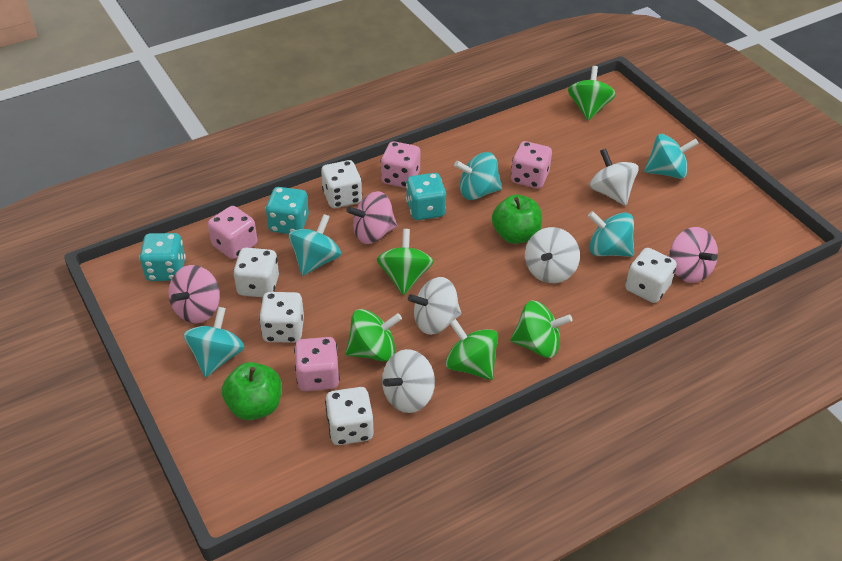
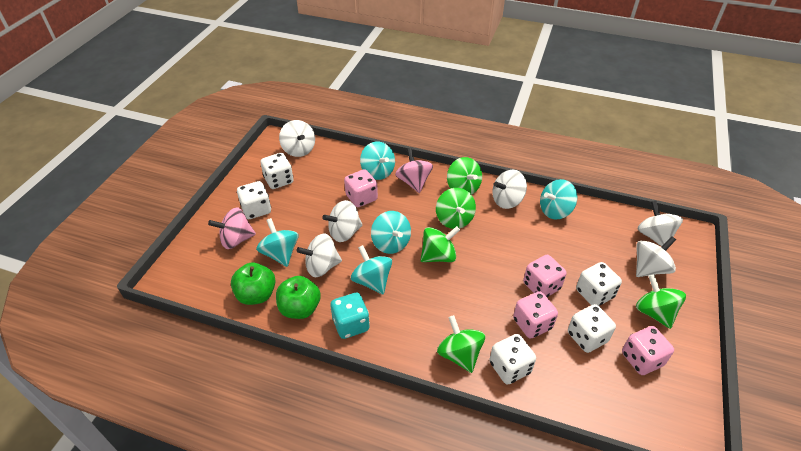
pink spinning top: 3 -> 2
turquoise dice: 3 -> 1
white spinning top: 4 -> 6

